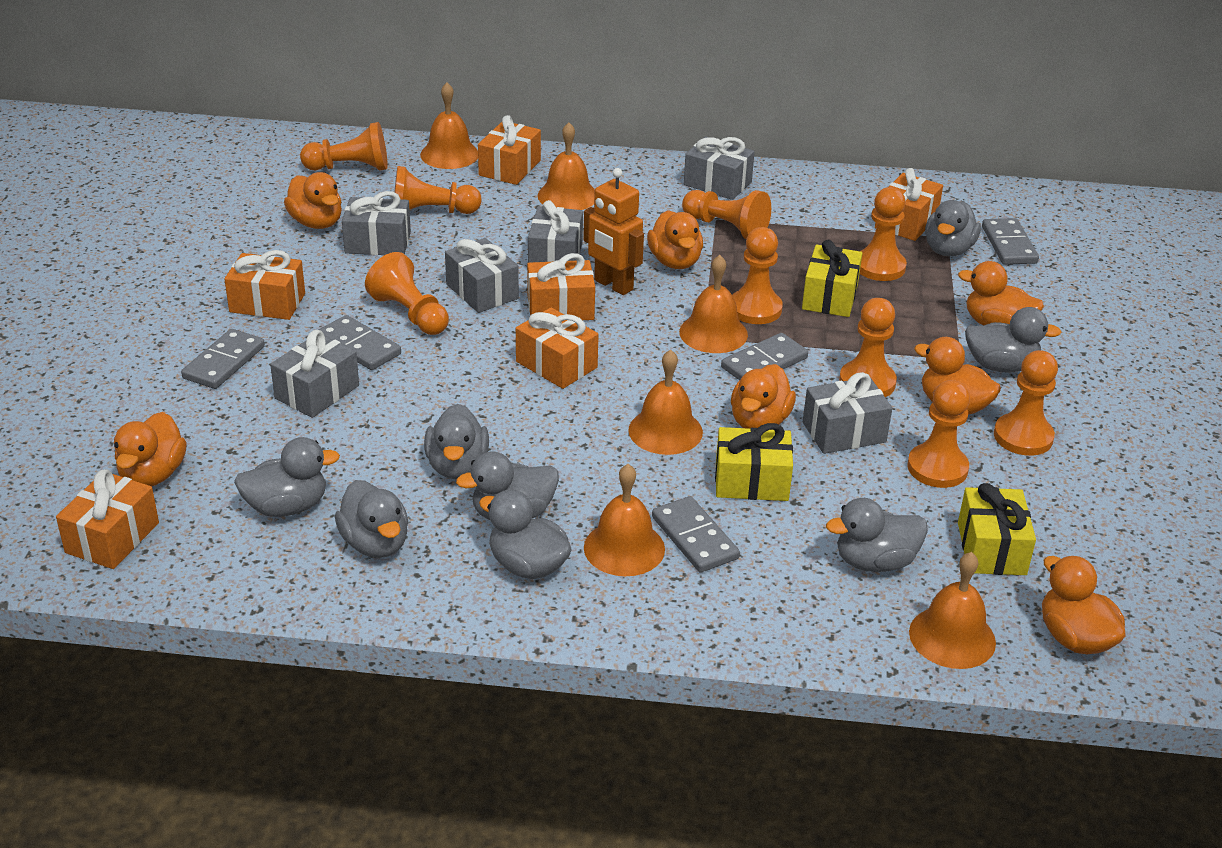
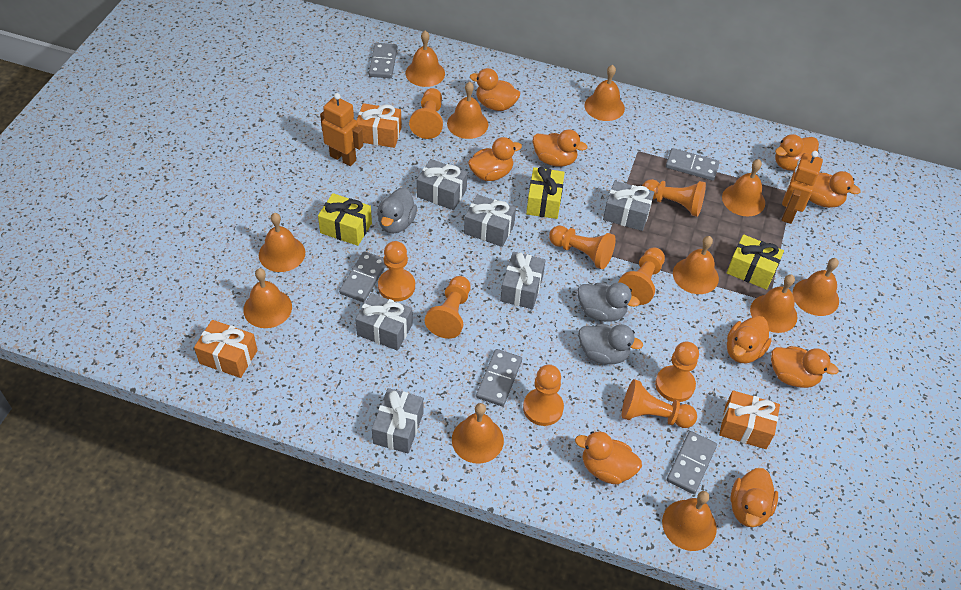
grey duck: 8 -> 3
orange bell: 6 -> 11
orange duck: 7 -> 9
orange gift: 6 -> 3
orange robot: 1 -> 2

